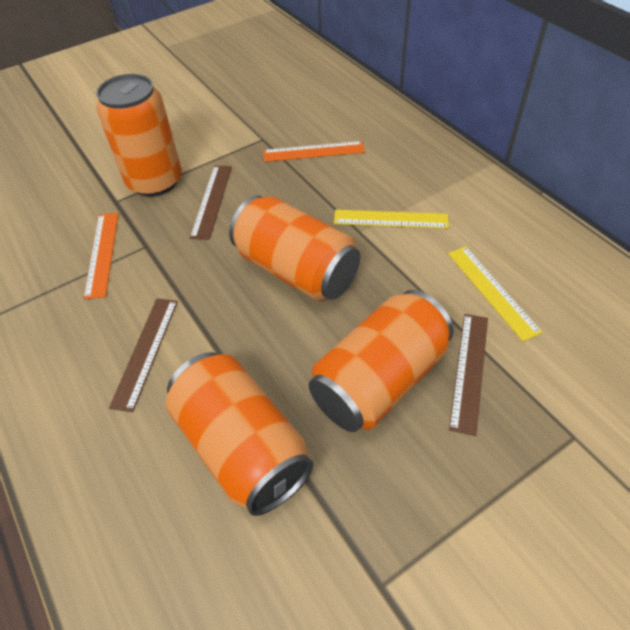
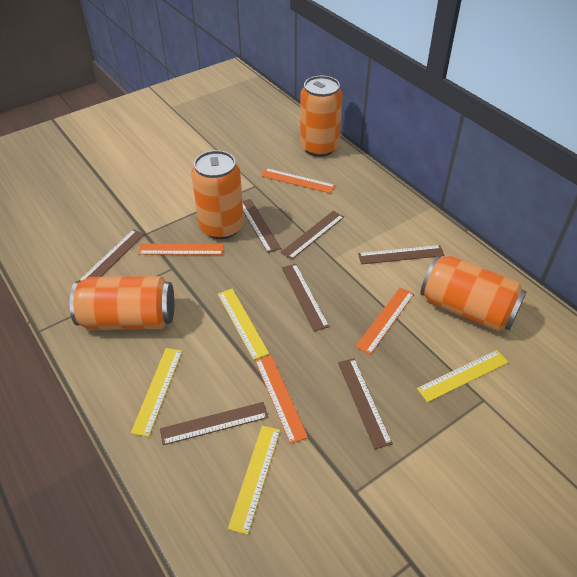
brown ruler: 3 -> 7
orange ruler: 2 -> 4
yellow ruler: 2 -> 4

